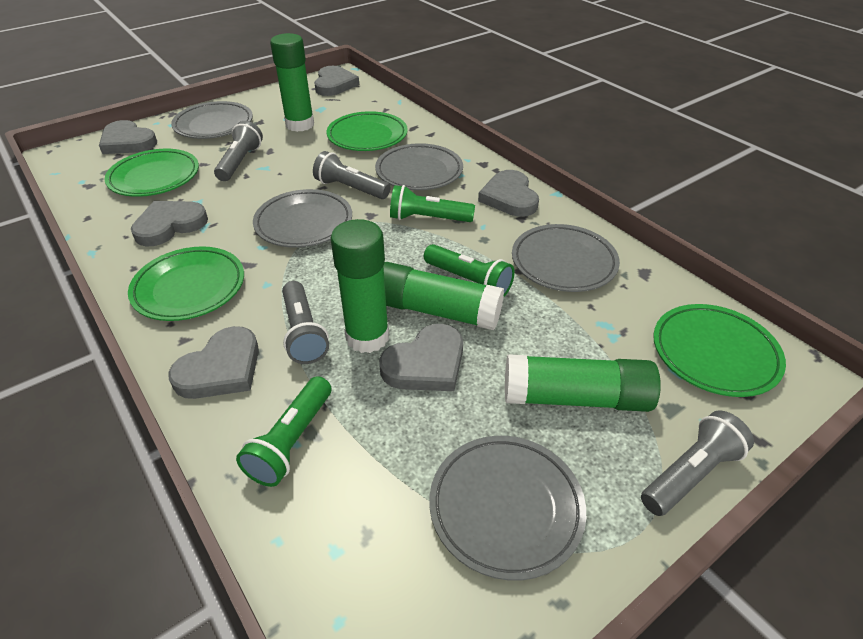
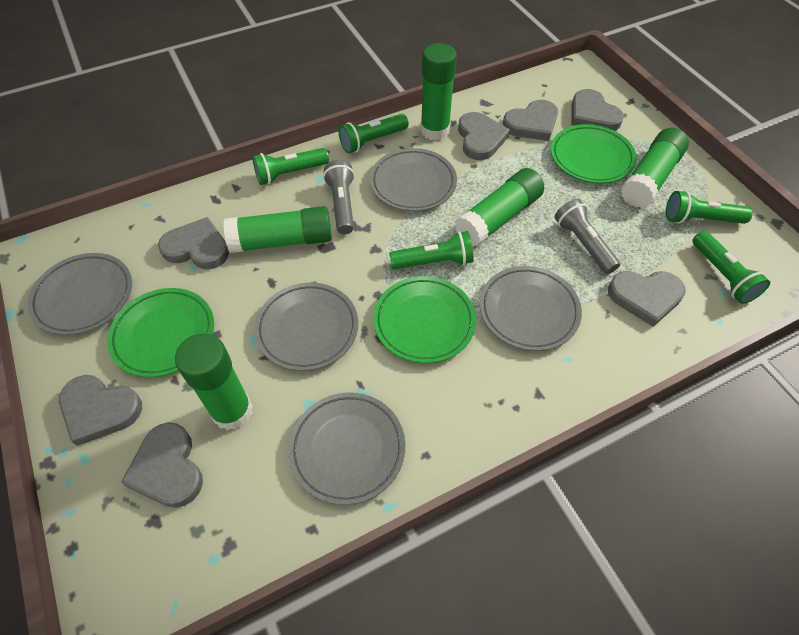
green flashlight: 3 -> 5
green glue stick: 4 -> 5
green plate: 4 -> 3
grey flashlight: 4 -> 2
grey heart: 6 -> 7

